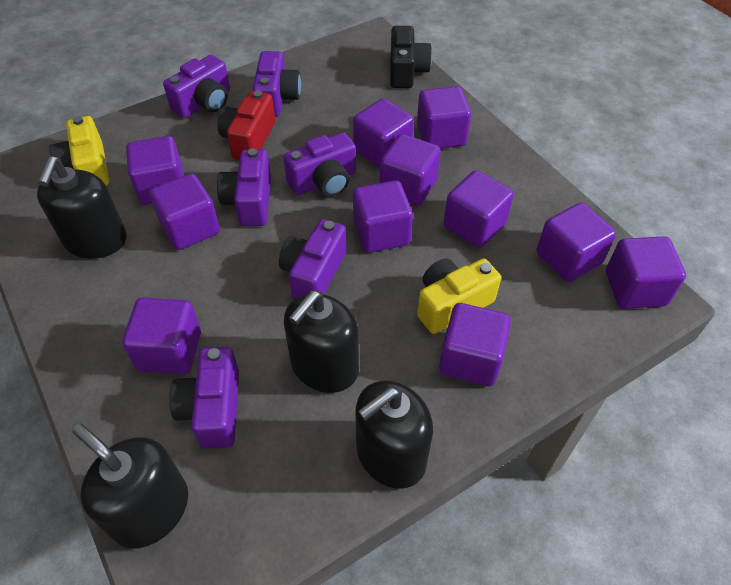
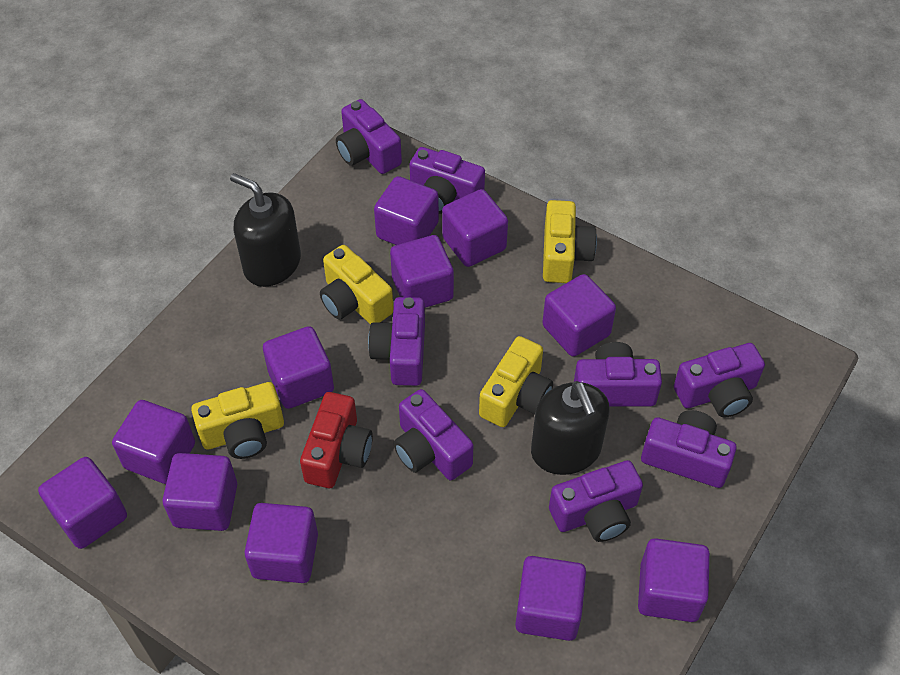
black camera: 1 -> 0
black soap dispenser: 4 -> 2
purple camera: 6 -> 8
yellow camera: 2 -> 4

